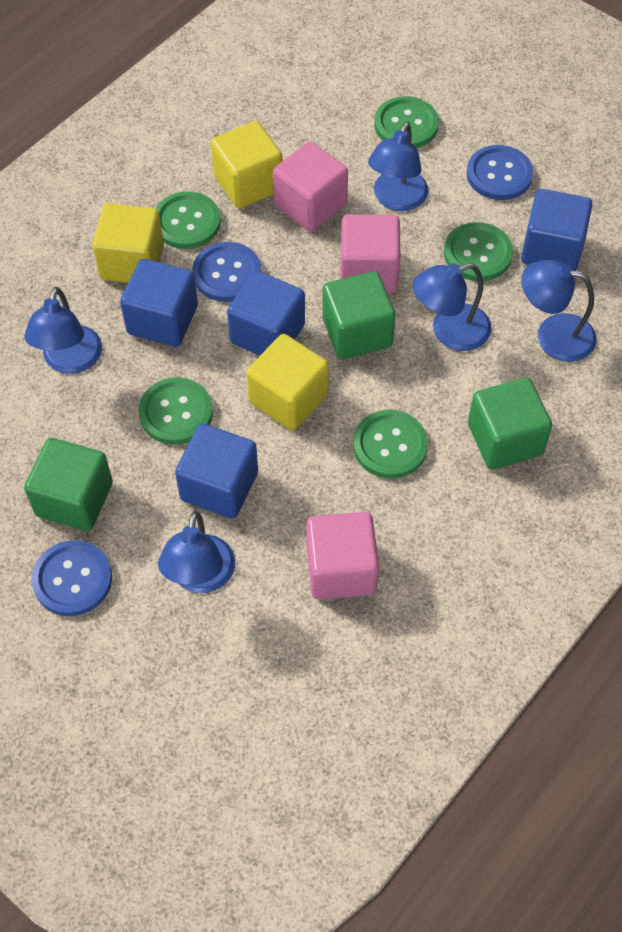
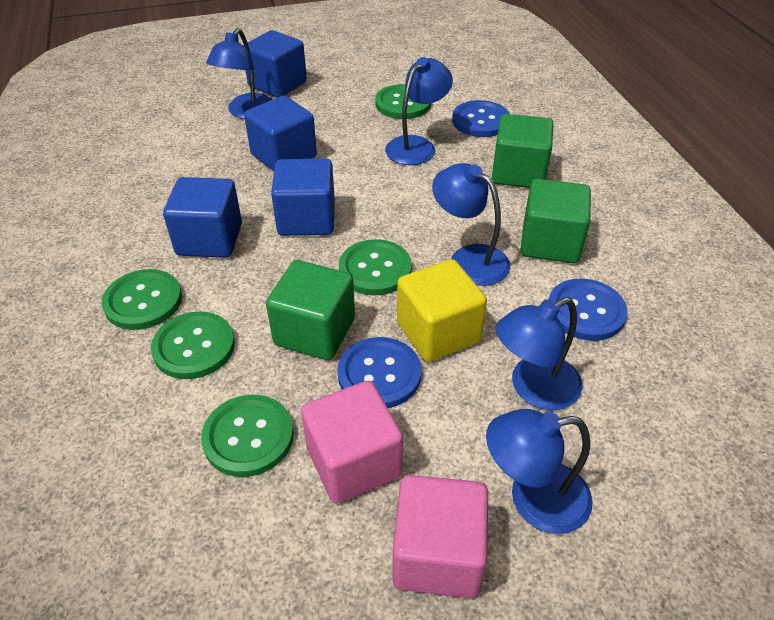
pink cube: 3 -> 2
yellow cube: 3 -> 1

